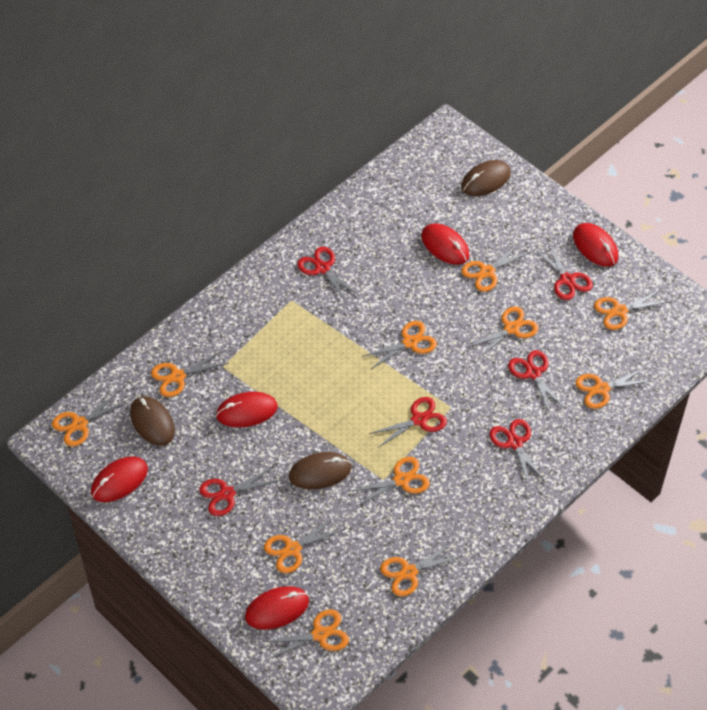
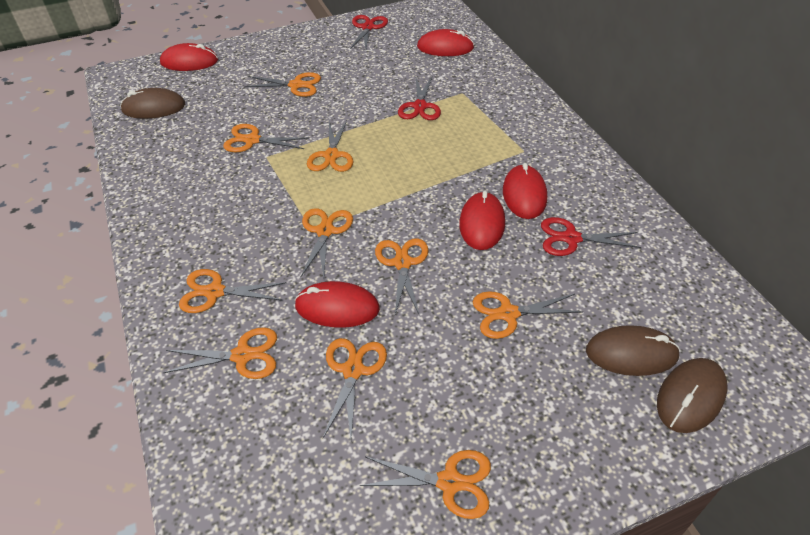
orange scissors: 11 -> 10
red scissors: 6 -> 3

